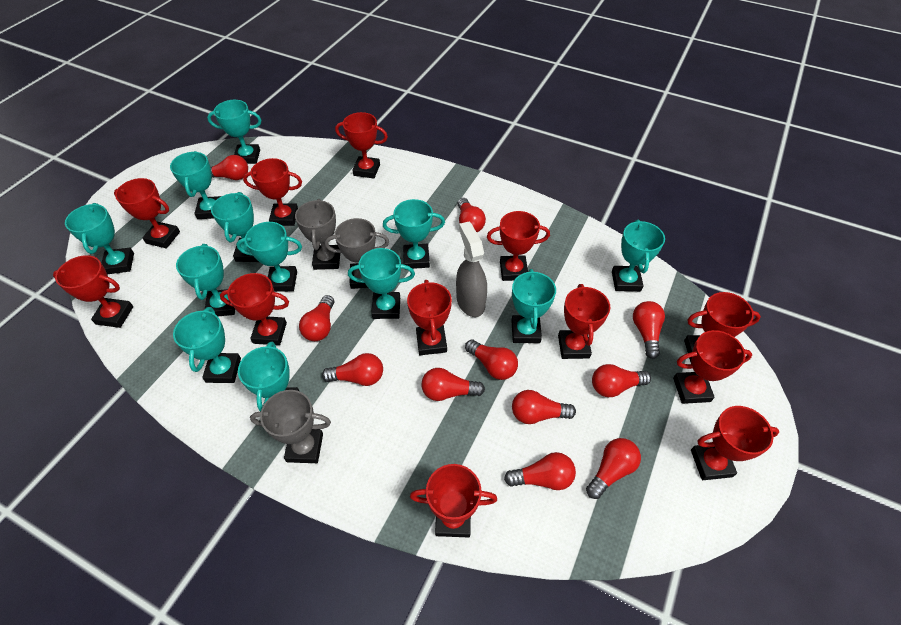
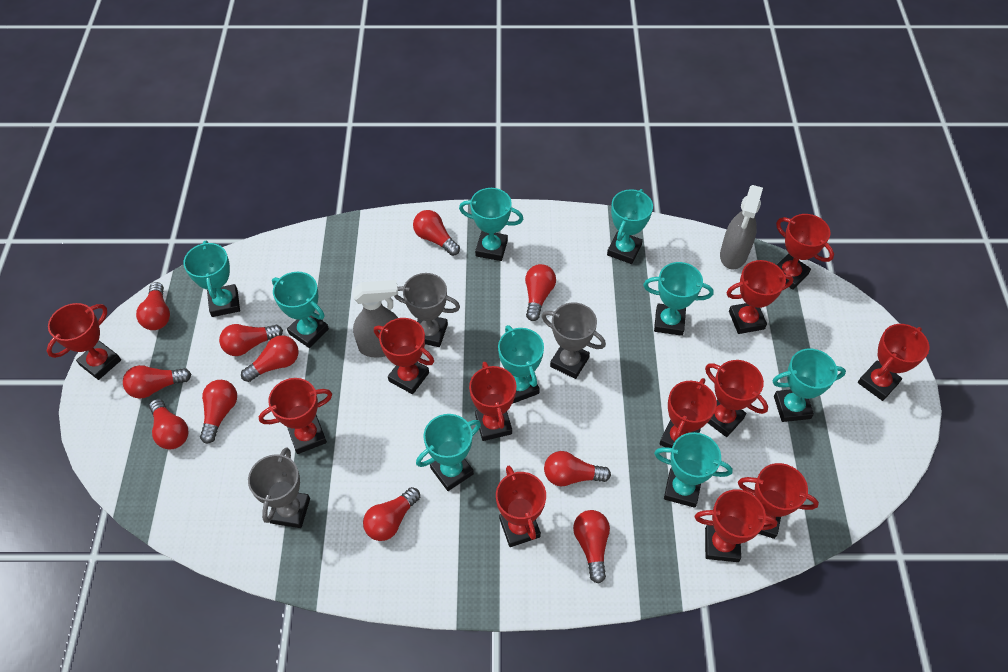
grey spray bottle: 1 -> 2
turquoise trophy: 12 -> 9

